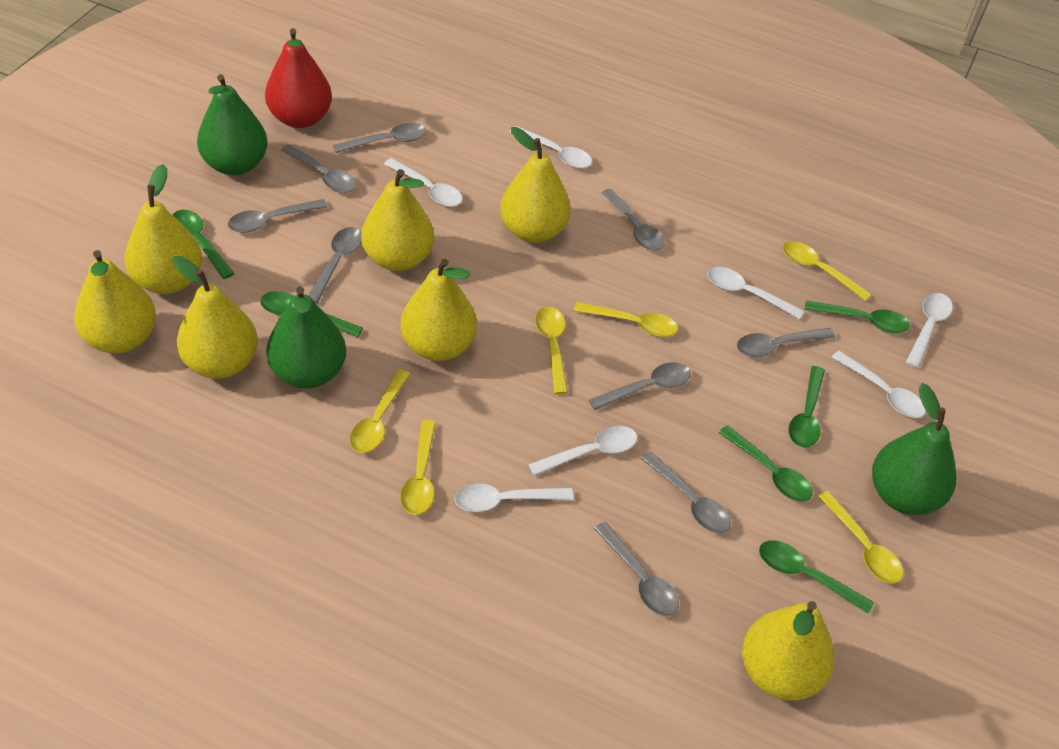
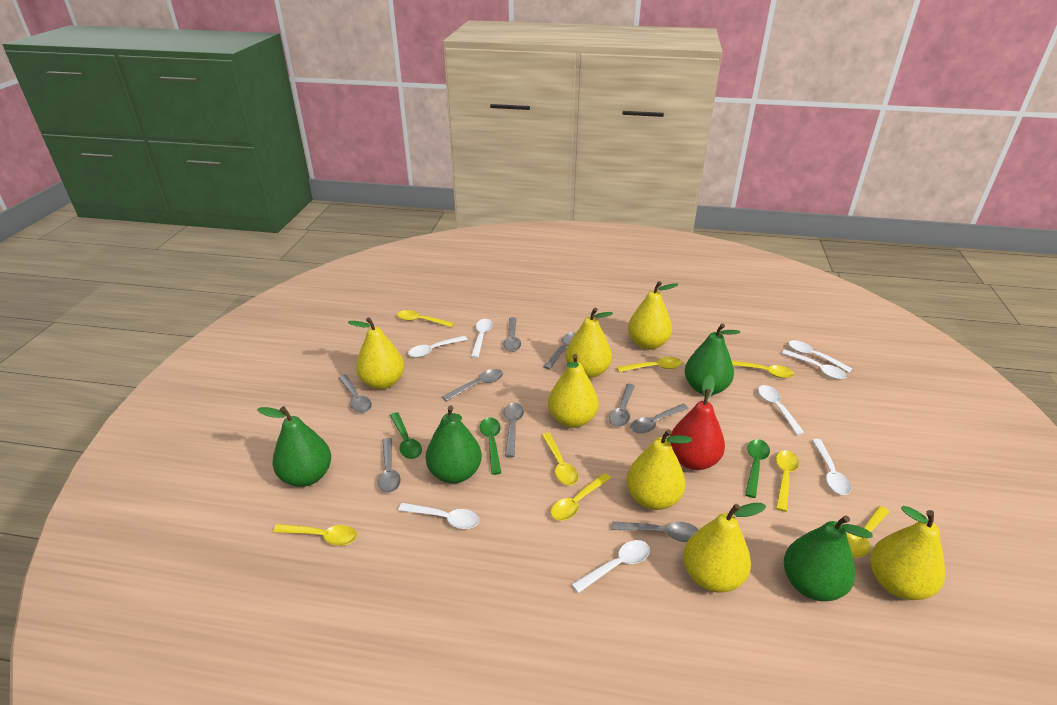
green pear: 3 -> 4
green spoon: 6 -> 3
white spoon: 7 -> 8
yellow spoon: 6 -> 8

